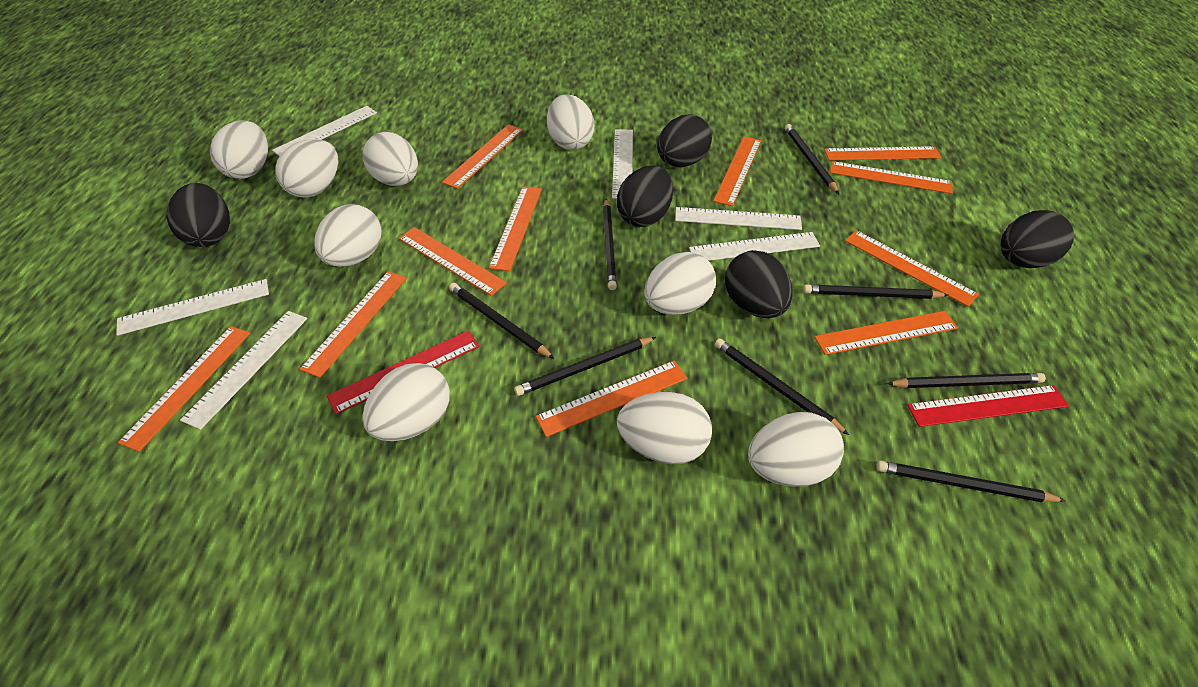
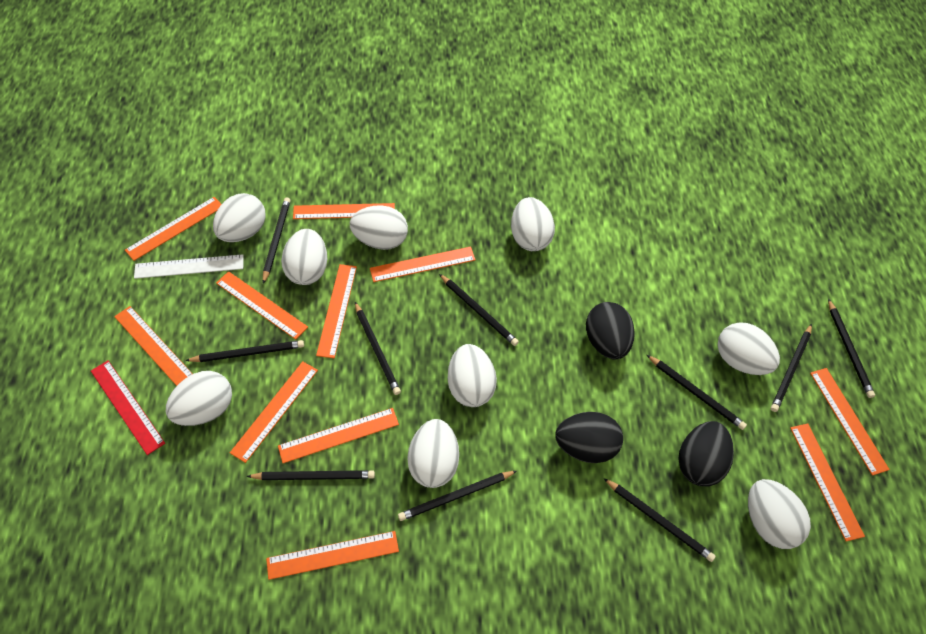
black egg: 5 -> 3
black pencil: 8 -> 10
red ruler: 2 -> 1
white ruler: 6 -> 1

